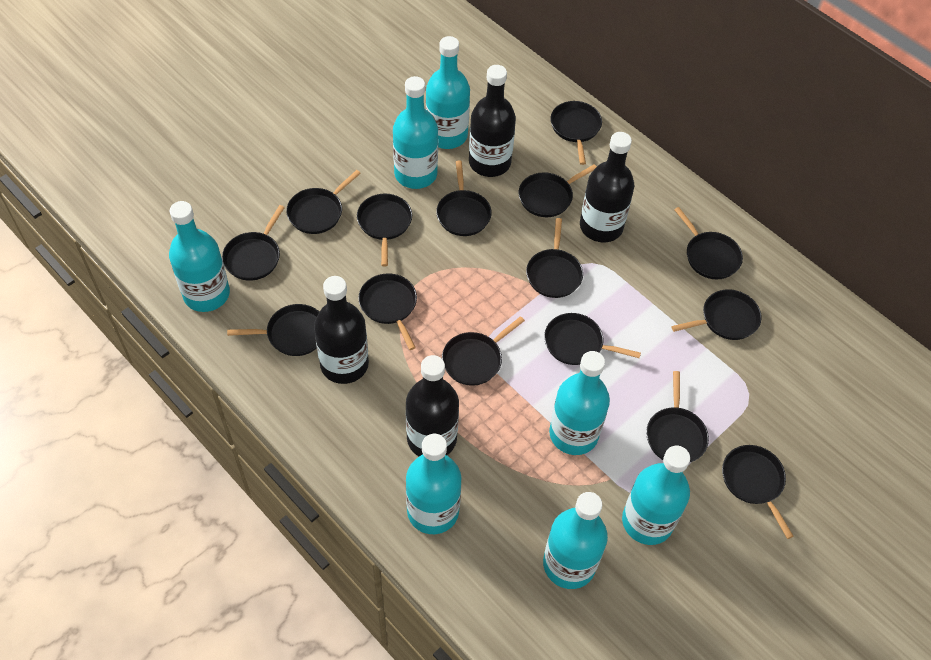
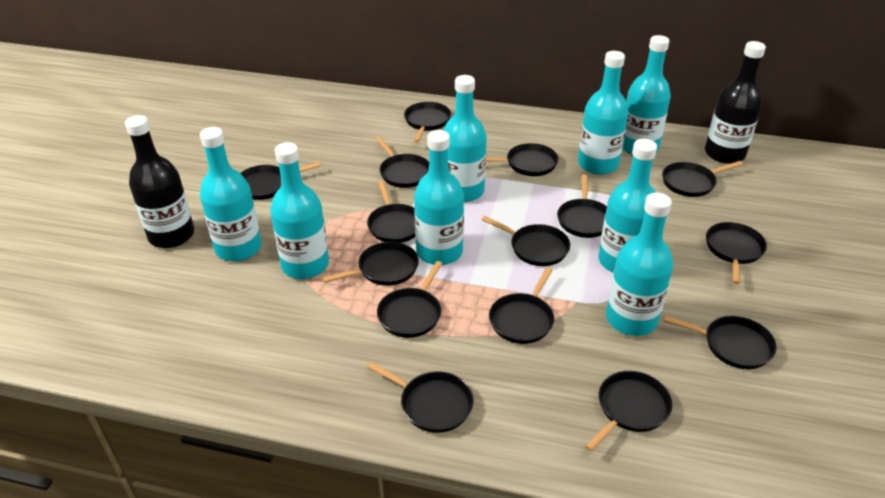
black bottle: 4 -> 2
turquoise bottle: 7 -> 8

